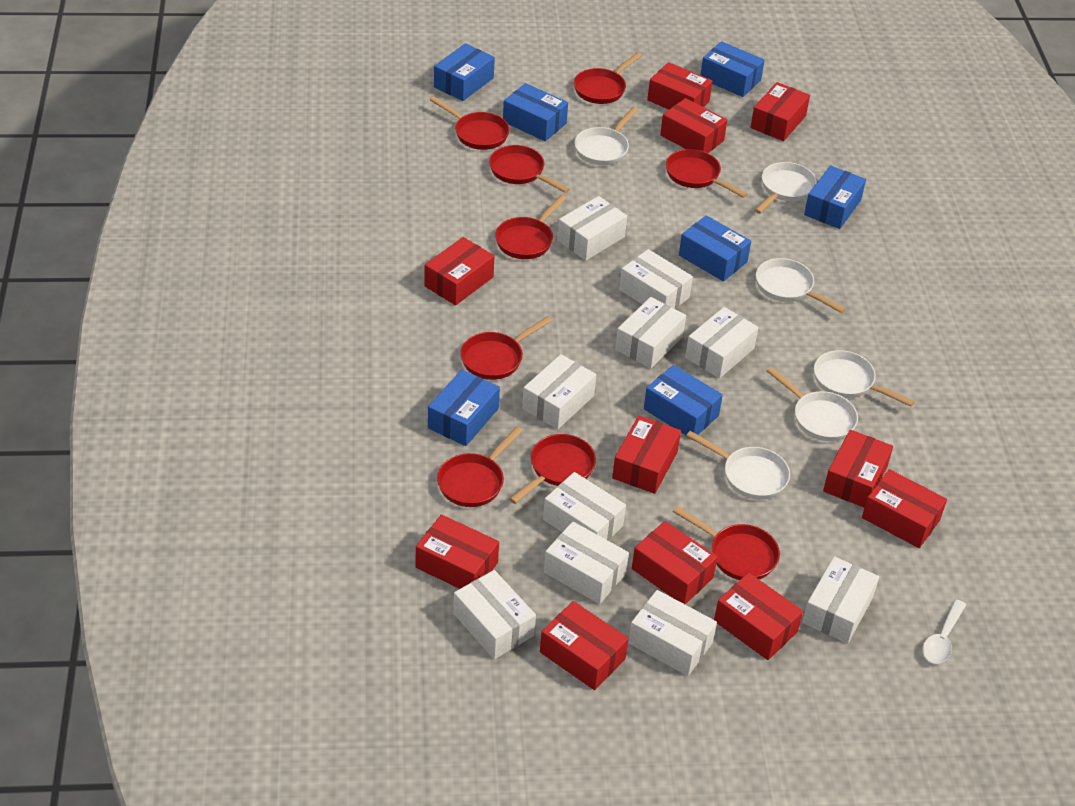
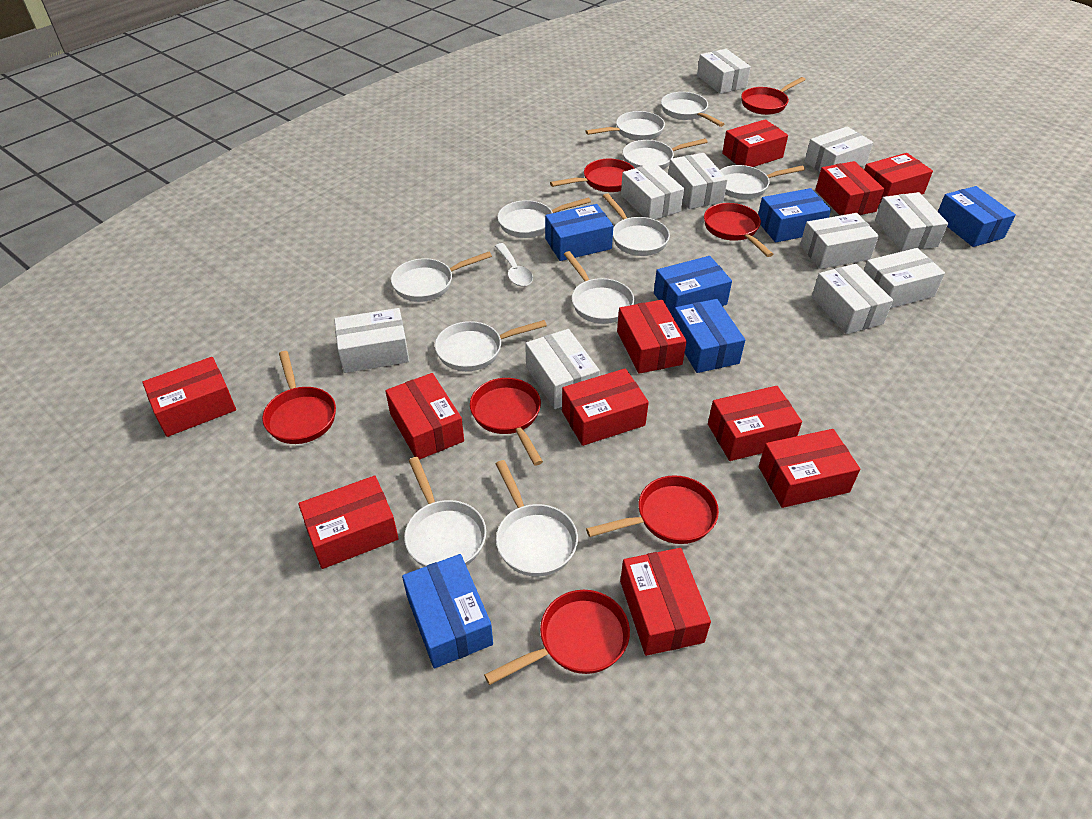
blue box: 7 -> 6
red pan: 9 -> 7
white pan: 6 -> 11

